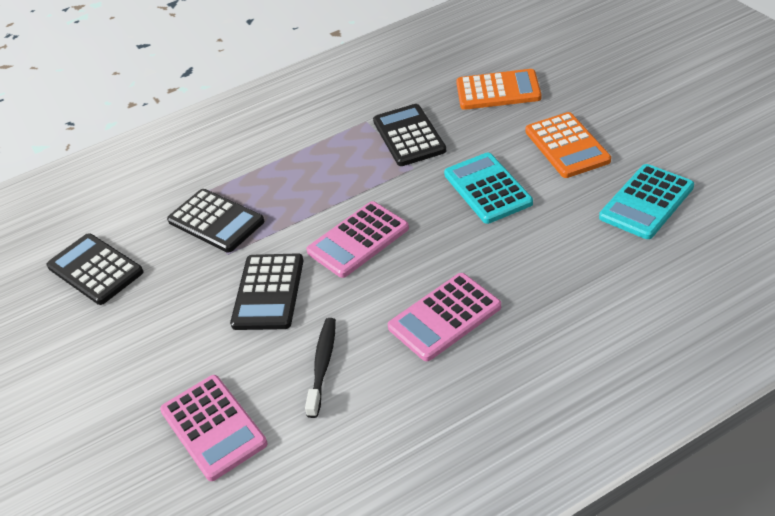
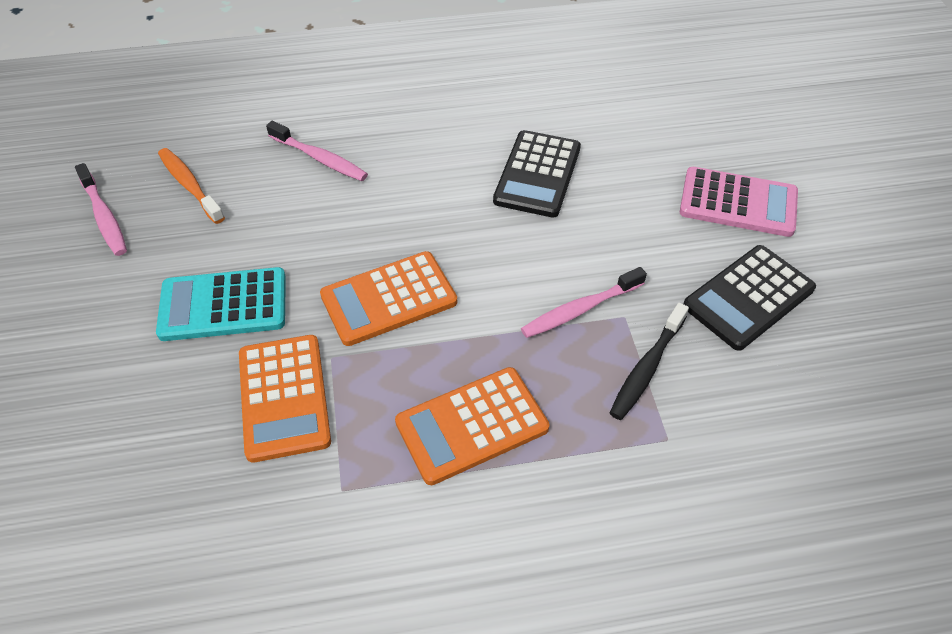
black calculator: 4 -> 2
orange calculator: 2 -> 3
orange toothbrush: 0 -> 1
pink calculator: 3 -> 1
pink toothbrush: 0 -> 3
turquoise calculator: 2 -> 1

